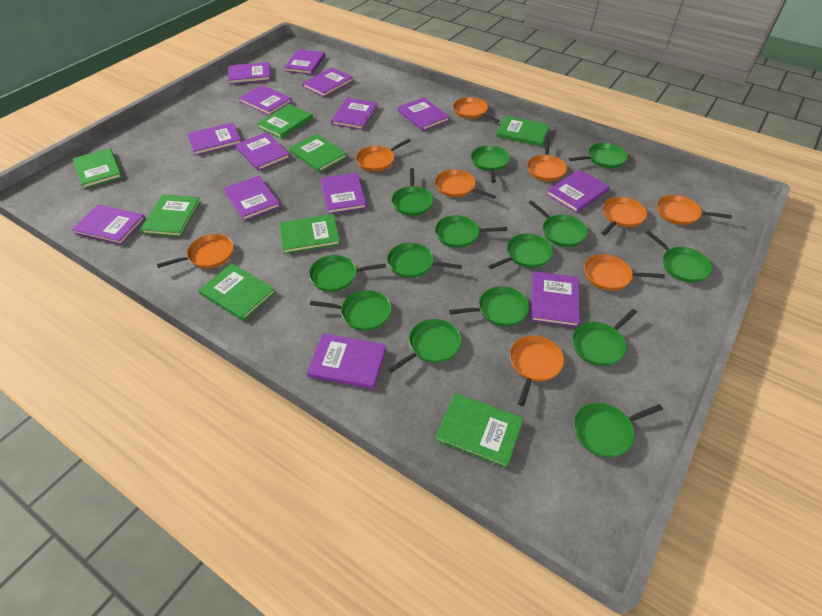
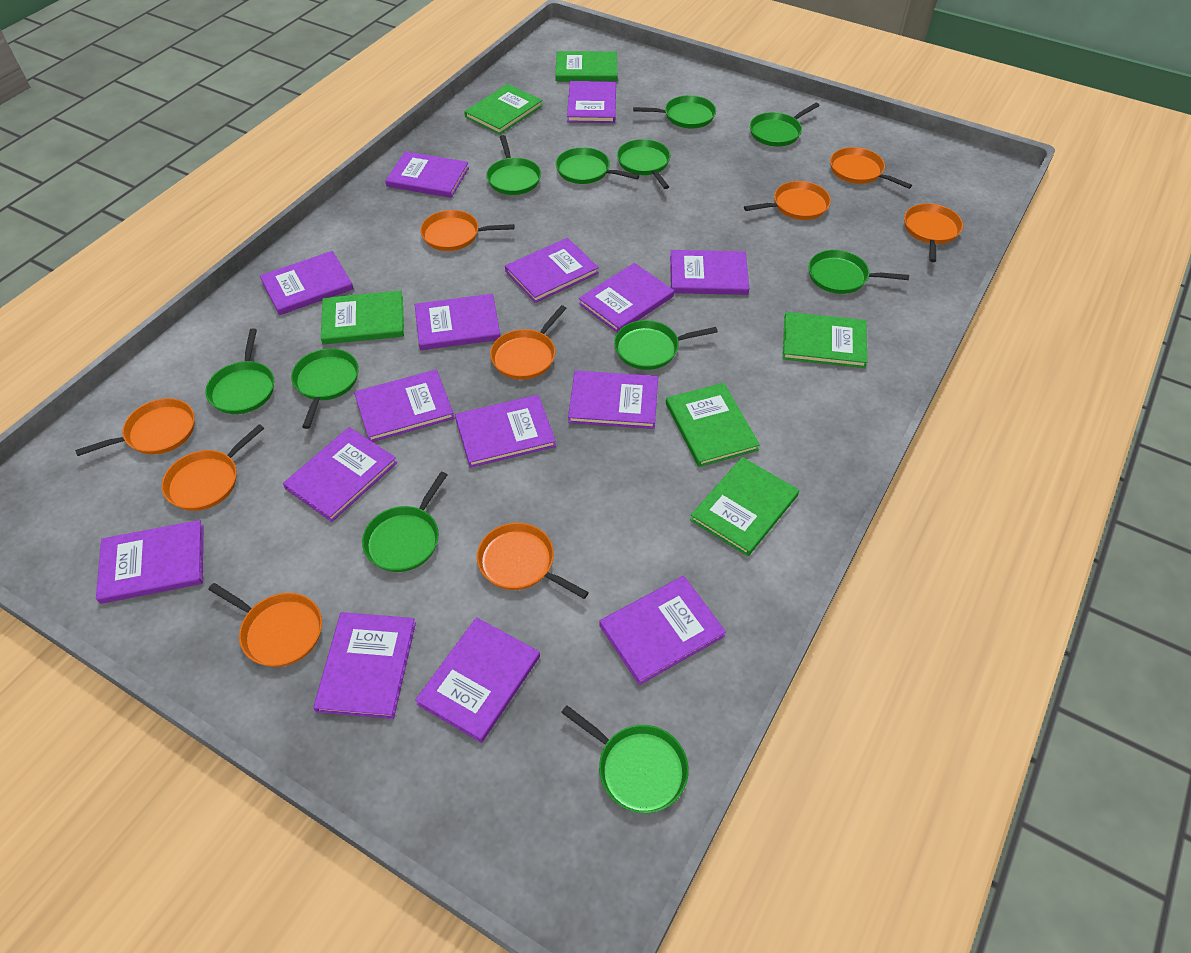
green book: 8 -> 6
green pan: 14 -> 11
purple book: 14 -> 15

